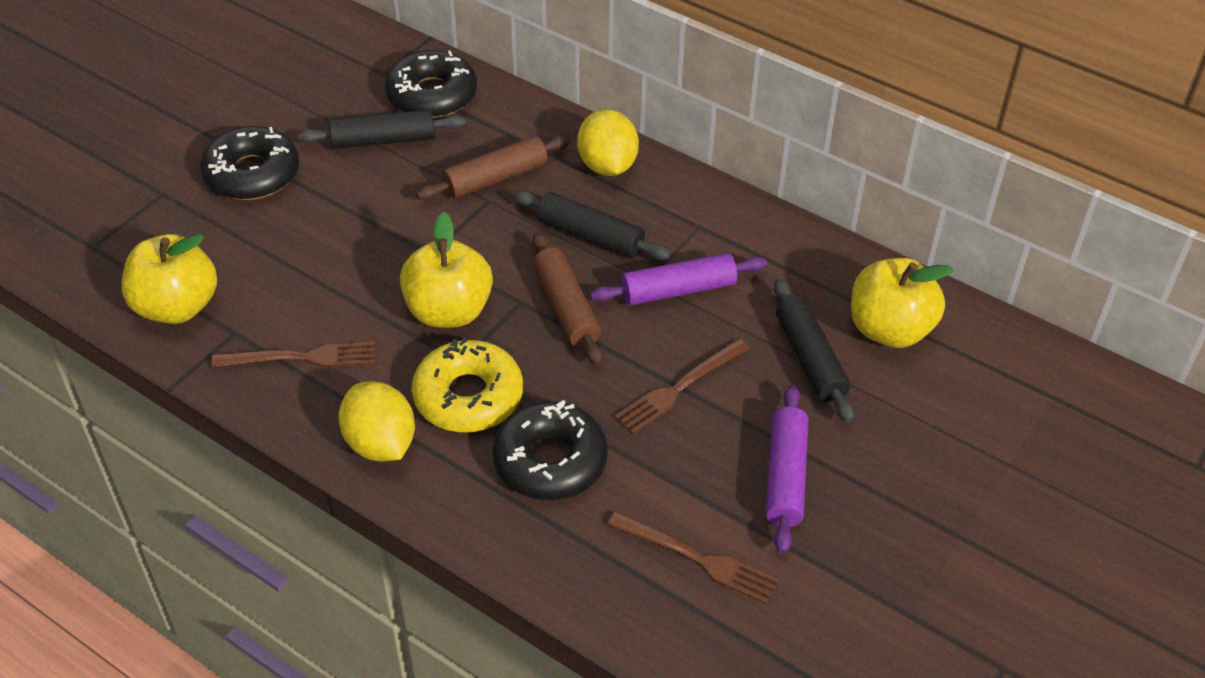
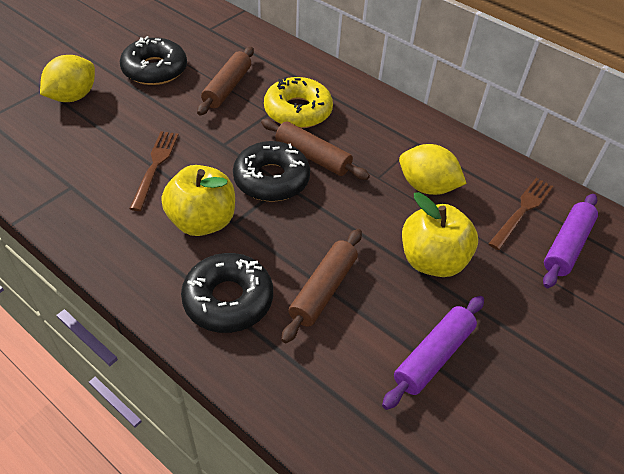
black rolling pin: 3 -> 0
brown fork: 3 -> 2
brown rolling pin: 2 -> 3
yellow apple: 3 -> 2

